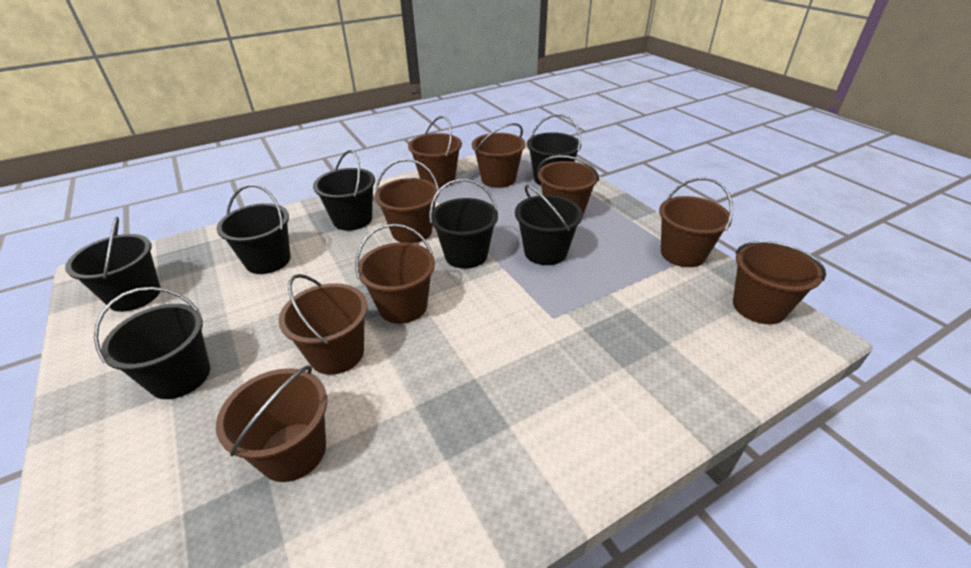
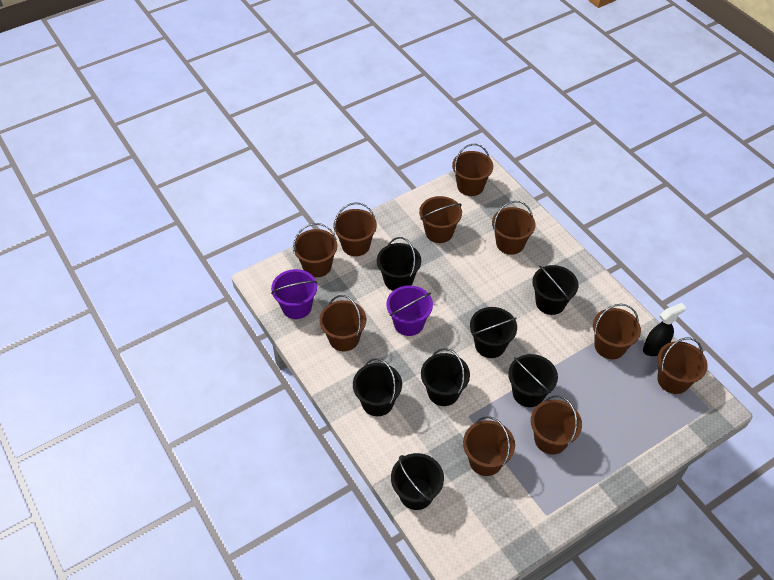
black spray bottle: 0 -> 1
brown bucket: 9 -> 10
purple bucket: 0 -> 2

